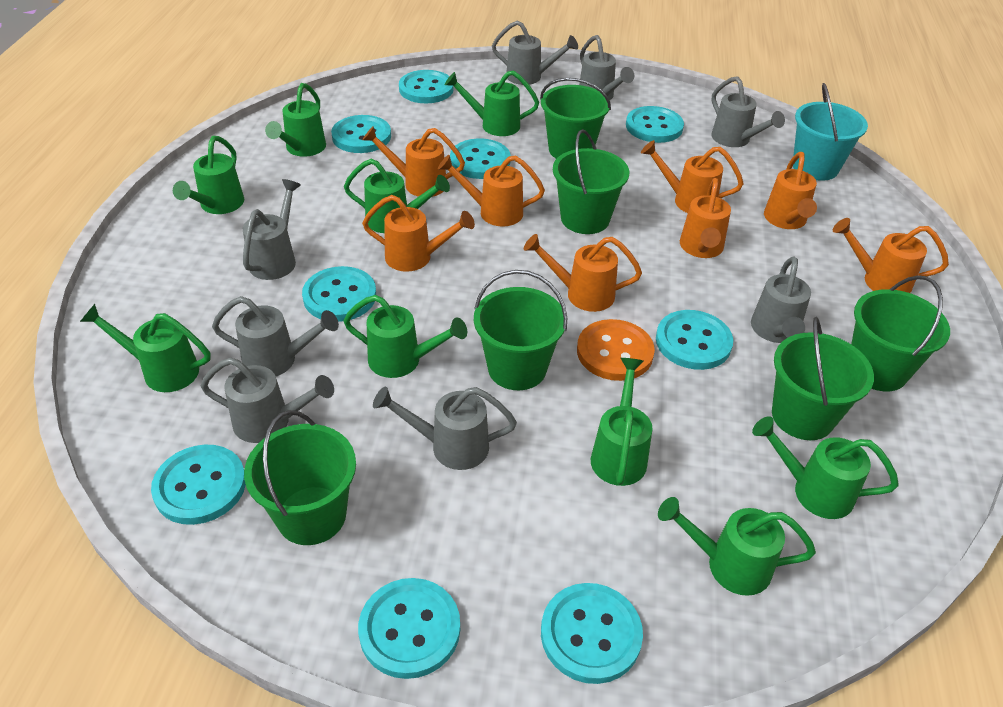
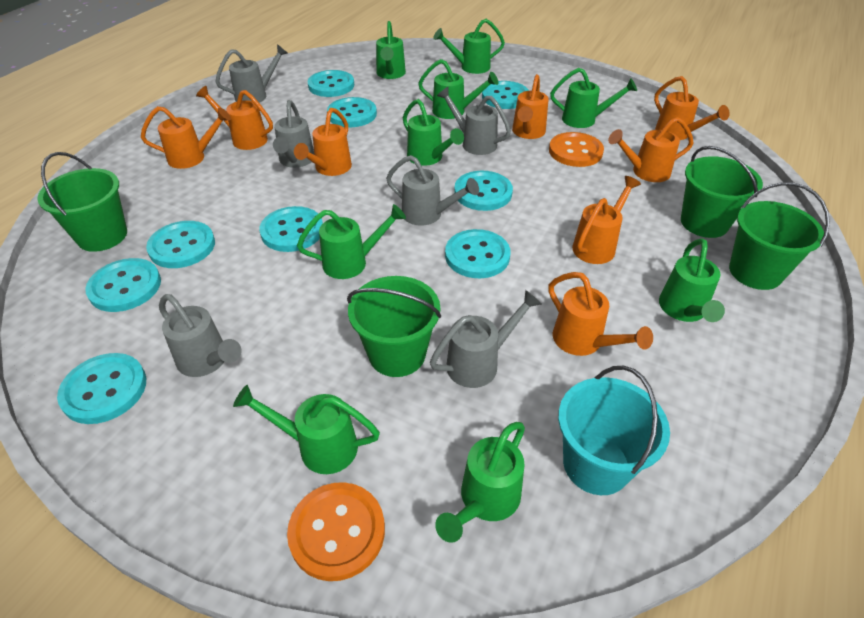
green bucket: 6 -> 4
grey watering can: 8 -> 6
orange button: 1 -> 2

